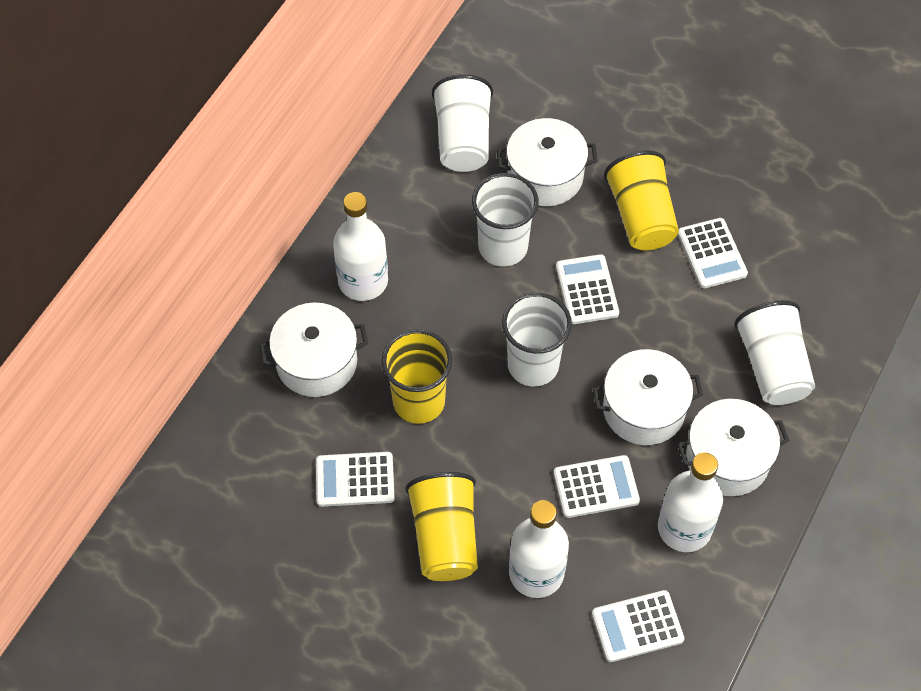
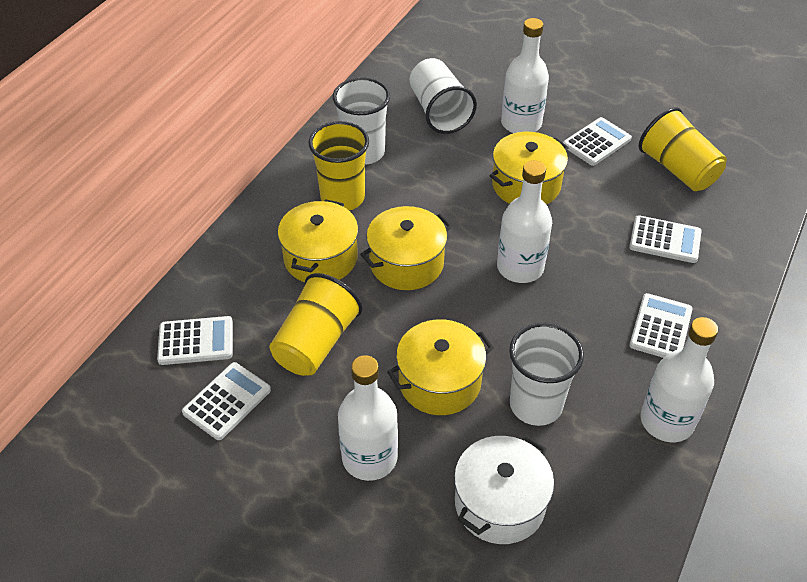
white bottle: 3 -> 4
white cup: 4 -> 3
white pot: 4 -> 1
yellow pot: 0 -> 4

